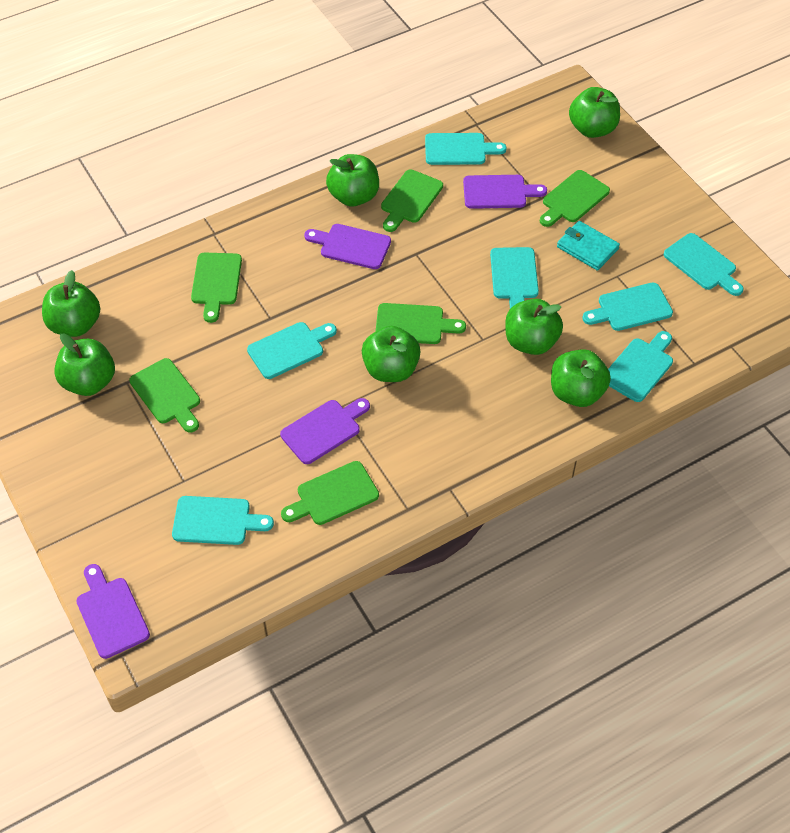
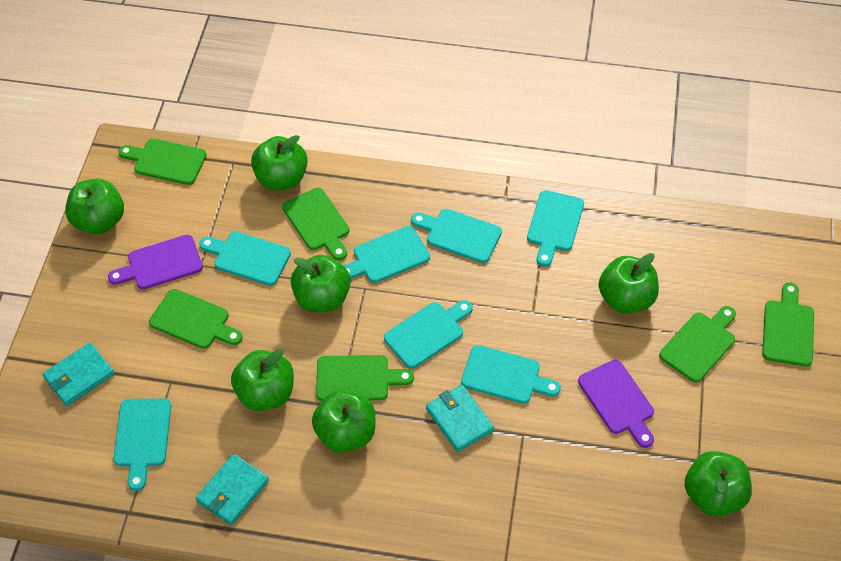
purple cutting board: 4 -> 2
turquoise wallet: 1 -> 3

